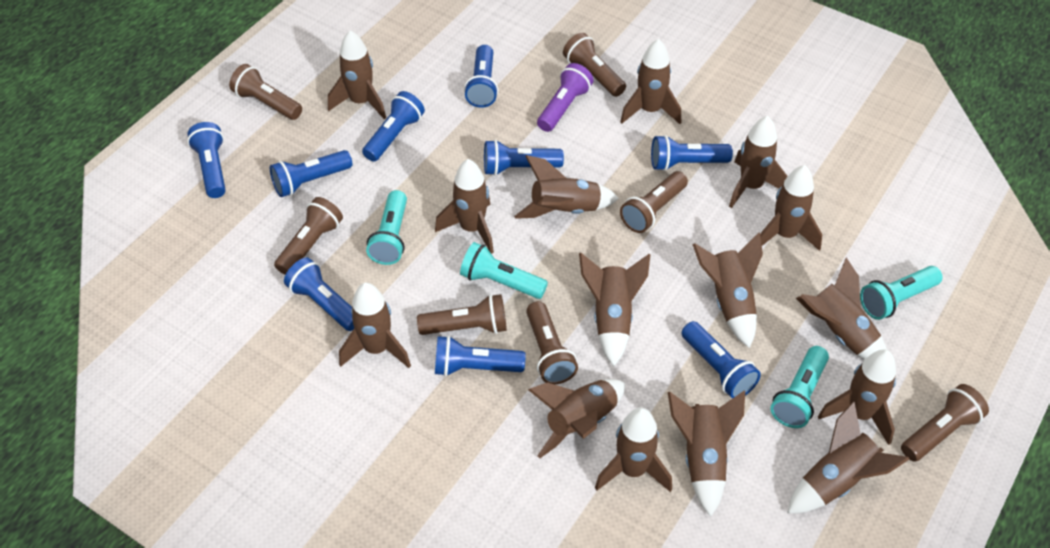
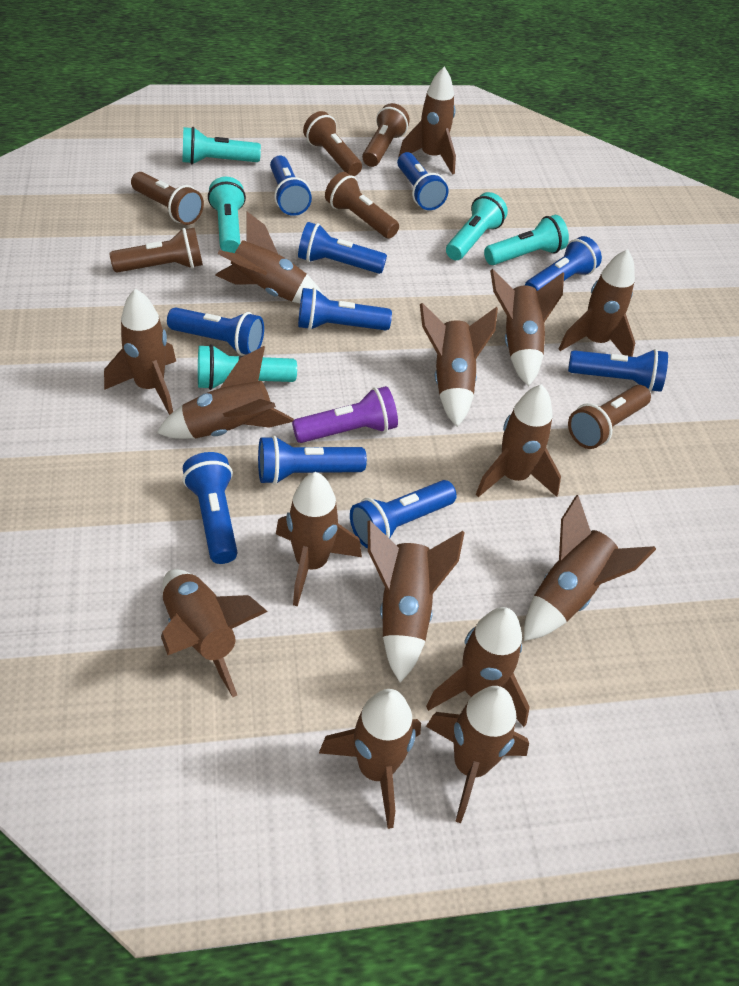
blue flashlight: 9 -> 10
brown flashlight: 7 -> 6
turquoise flashlight: 4 -> 5

